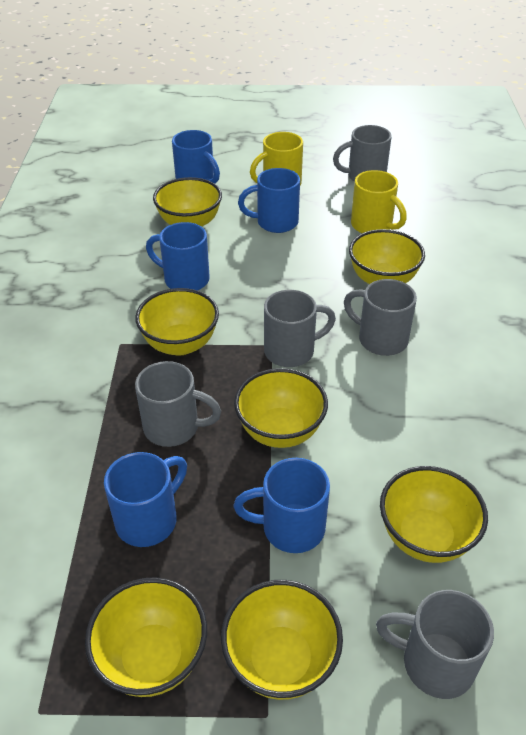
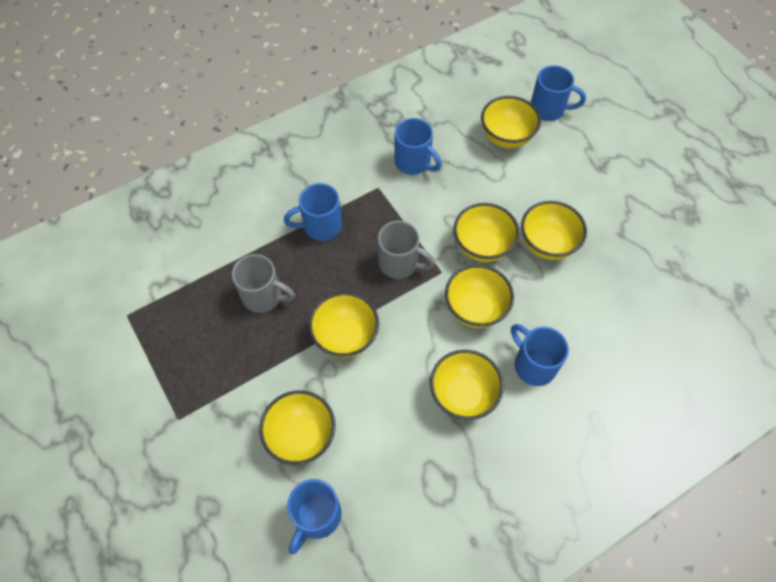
grey mug: 5 -> 2
yellow mug: 2 -> 0

